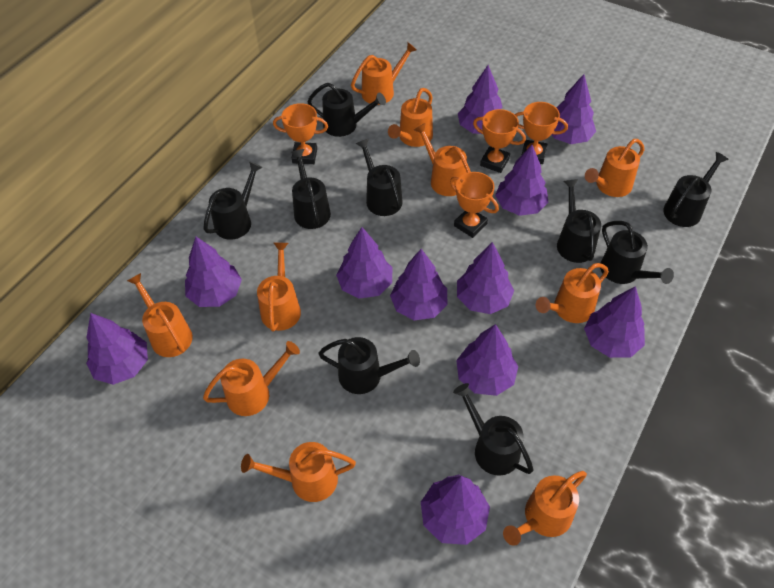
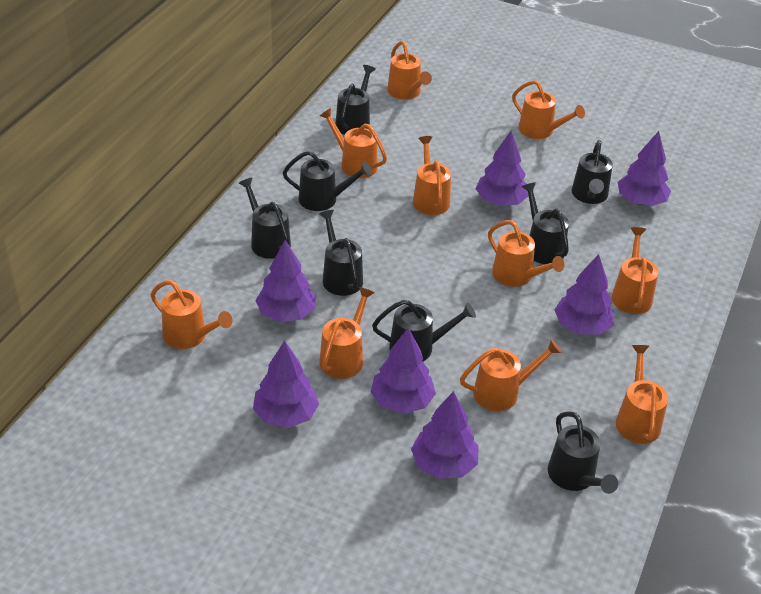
black watering can: 9 -> 8
orange trophy: 4 -> 0
purple tree: 11 -> 7

